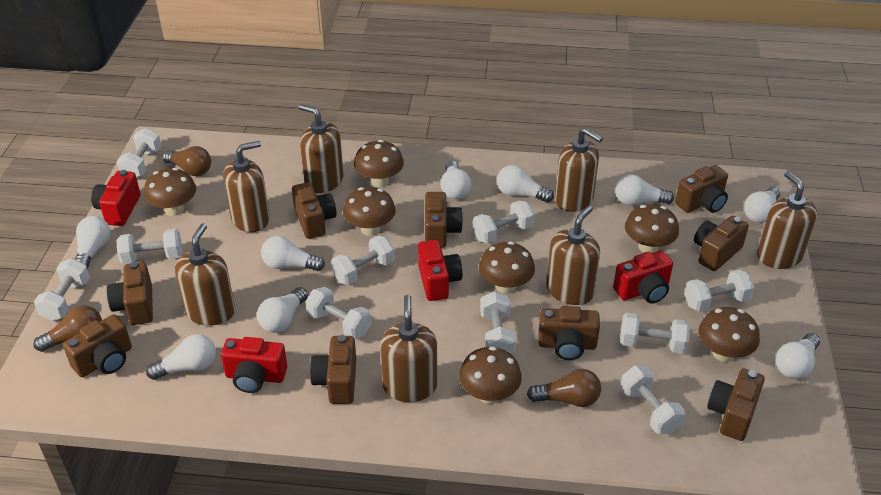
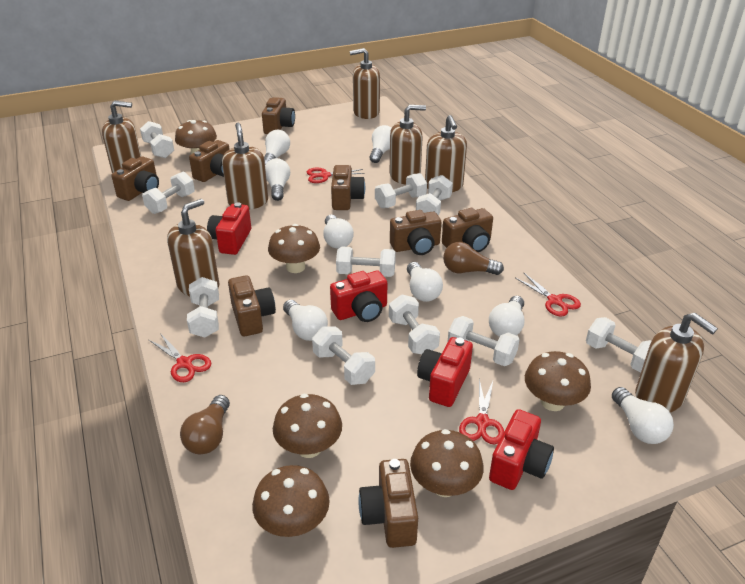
brown camera: 9 -> 8
brown light bulb: 3 -> 2
brown mushroom: 7 -> 6
red scissors: 0 -> 4
white light bulb: 9 -> 8

